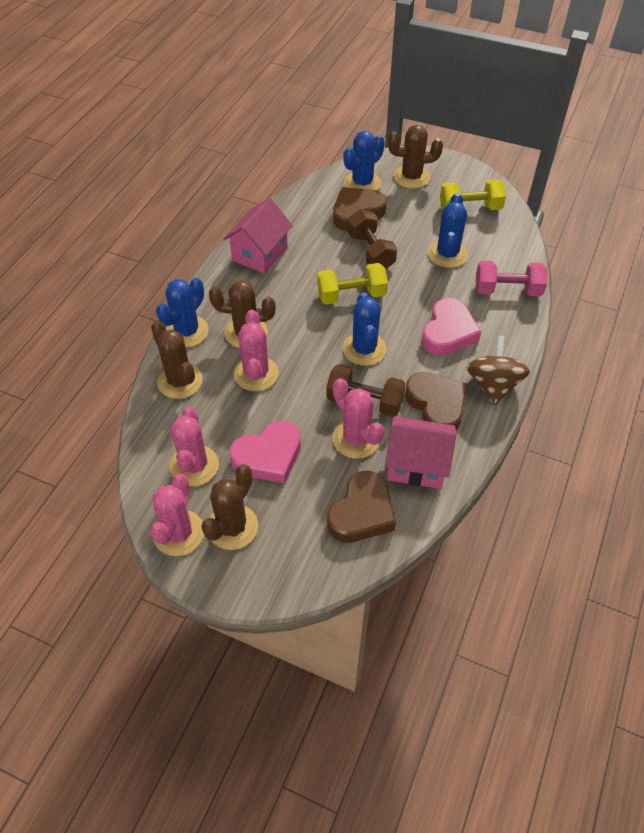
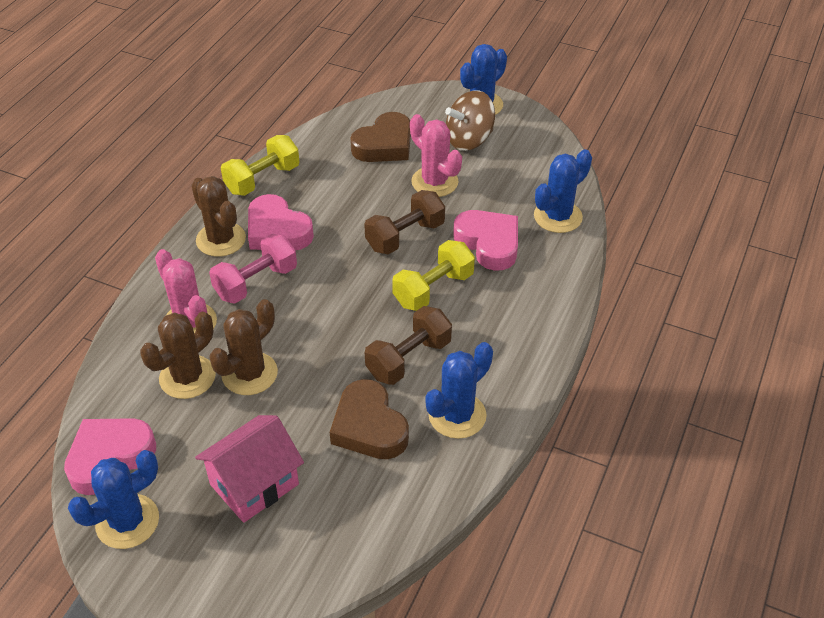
brown cactus: 4 -> 3
brown heart: 3 -> 2
pink cactus: 4 -> 2
pink heart: 2 -> 3
pink house: 2 -> 1

